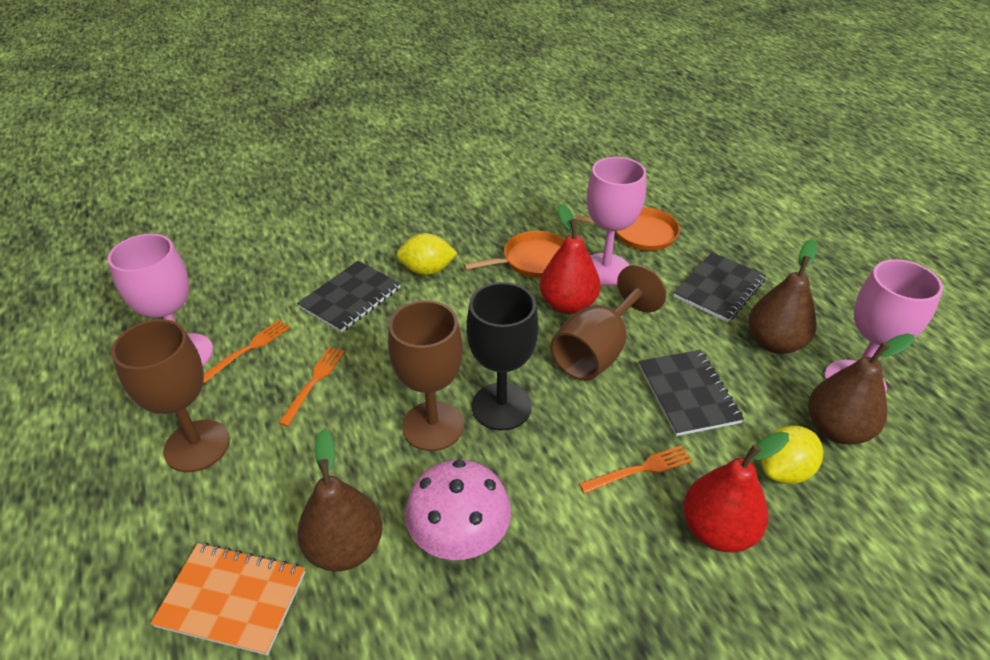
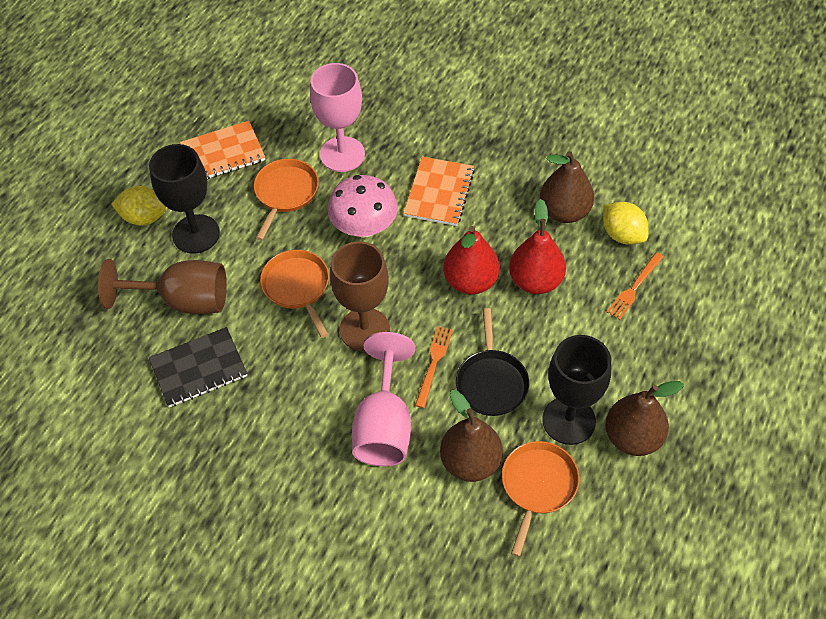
black goblet: 1 -> 2
black notebook: 3 -> 1
black pan: 0 -> 1
brown goblet: 3 -> 2
orange fork: 3 -> 2
orange notebook: 1 -> 2
orange pan: 2 -> 3
pink goblet: 3 -> 2

